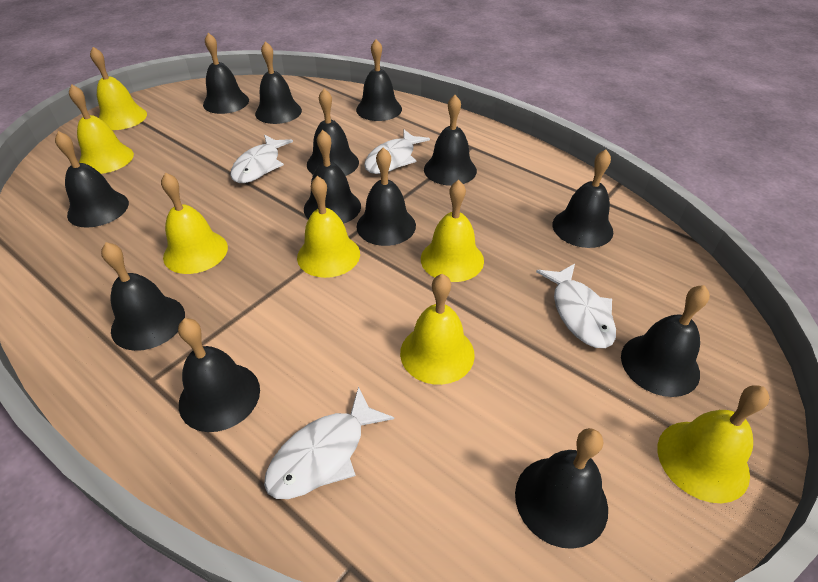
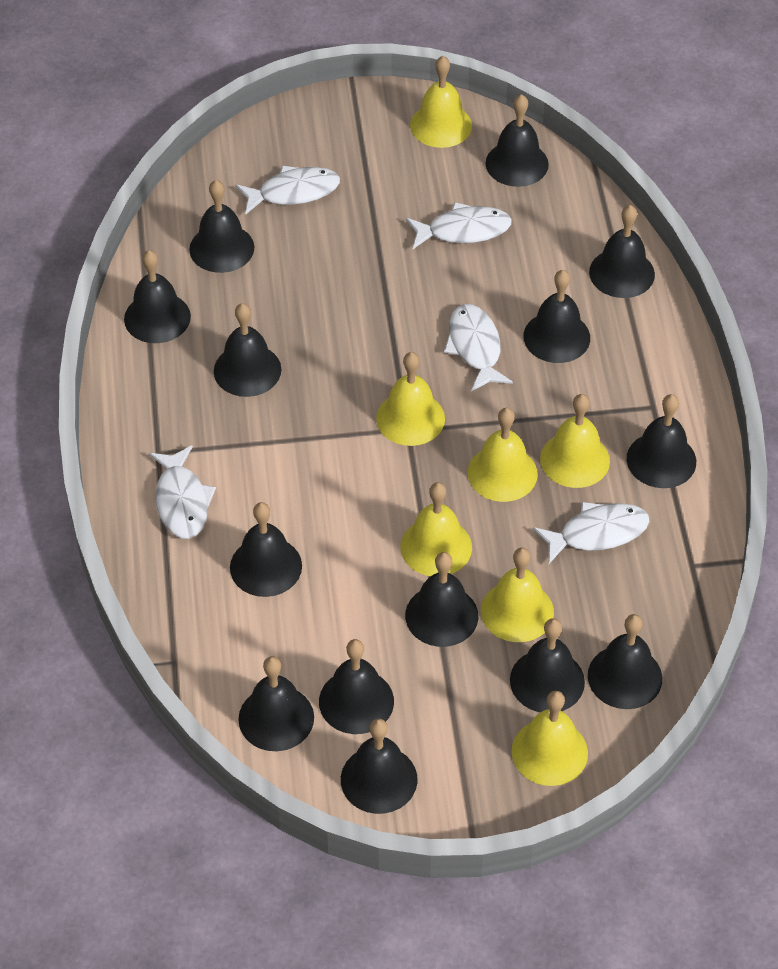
black bell: 13 -> 14
white fish: 4 -> 5

